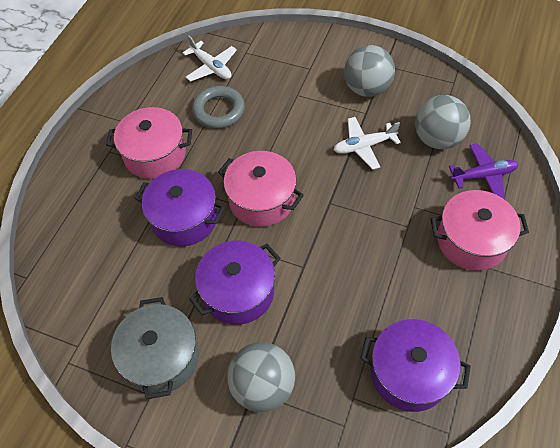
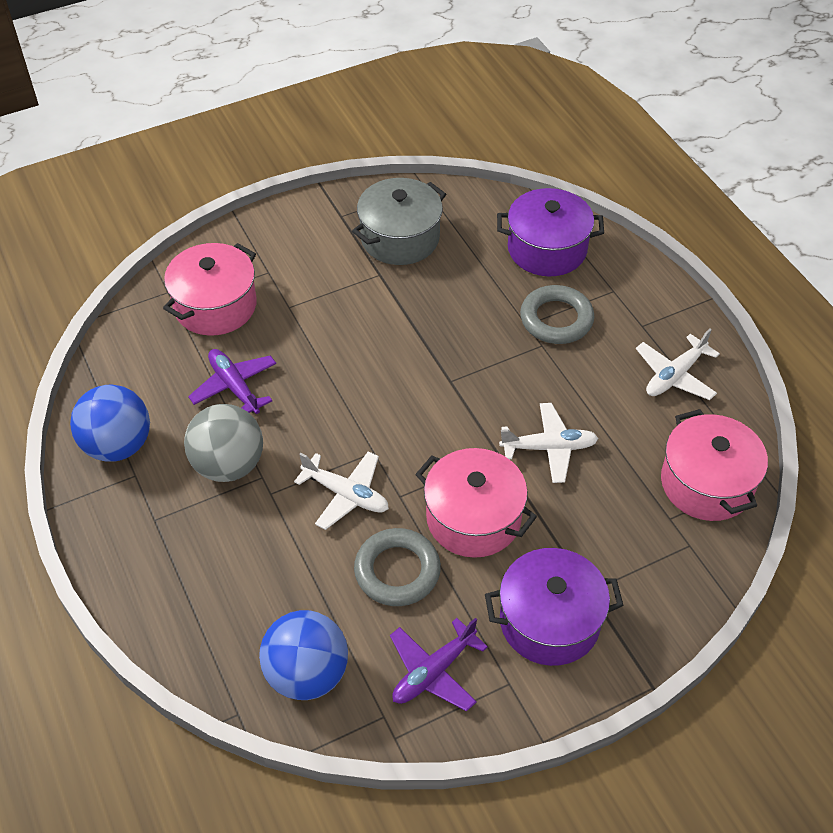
blue ball: 0 -> 2
grey ball: 3 -> 1
grey ring: 1 -> 2
purple plane: 1 -> 2
purple pot: 3 -> 2
white plane: 2 -> 3

